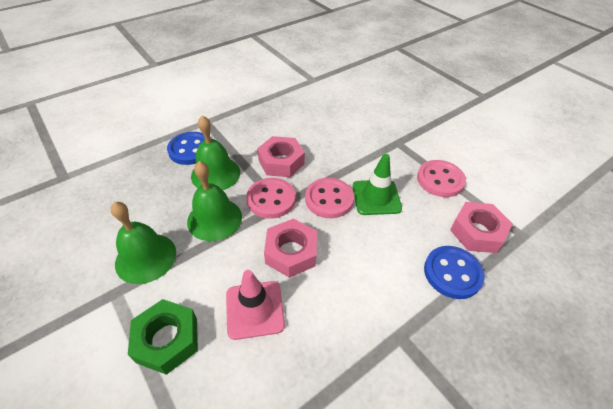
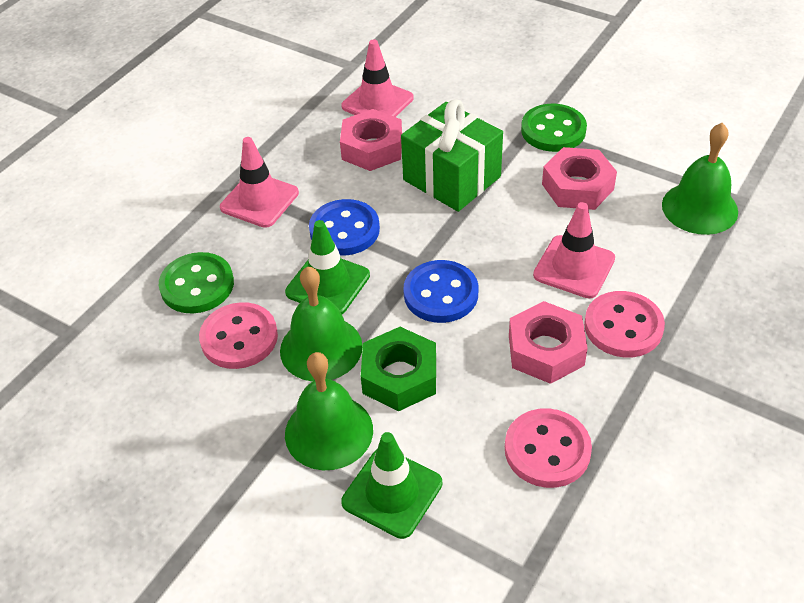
green button: 0 -> 2
green gift: 0 -> 1
green traffic cone: 1 -> 2
pink traffic cone: 1 -> 3

